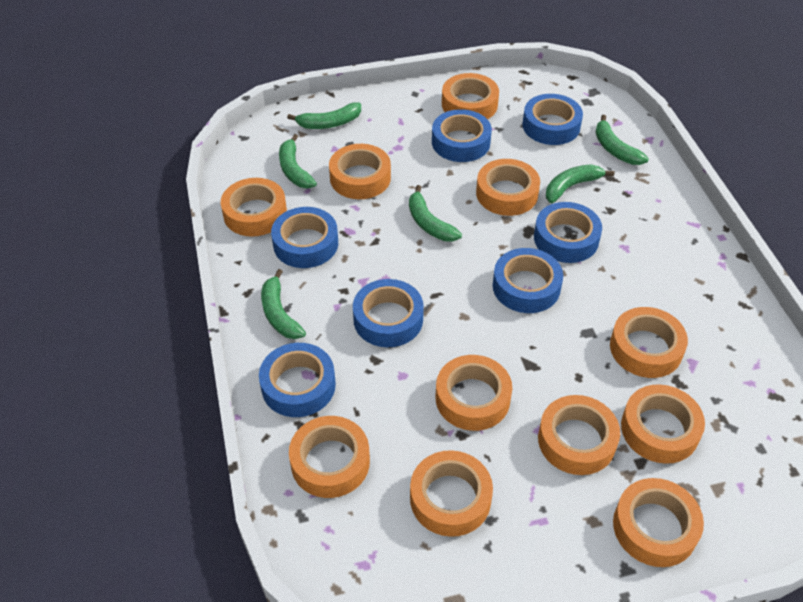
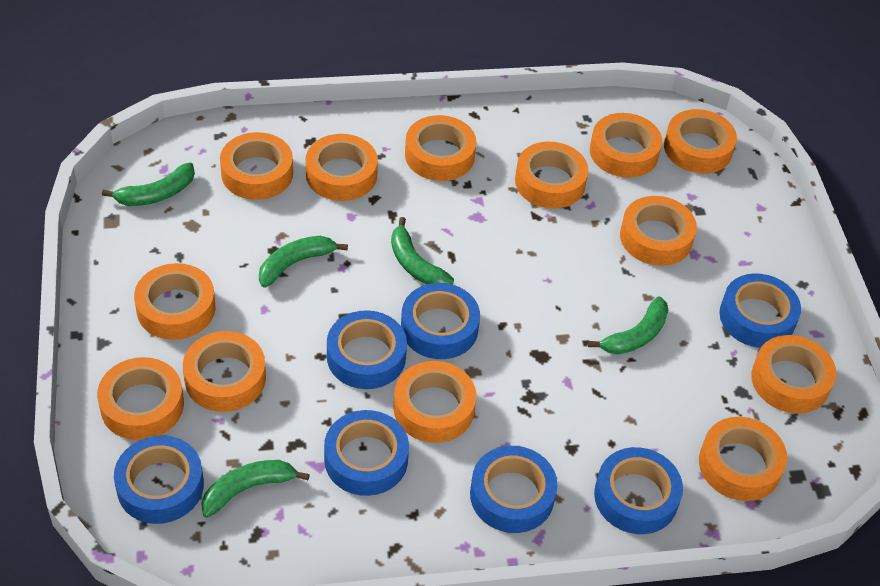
green banana: 6 -> 5
orange tape: 11 -> 13

